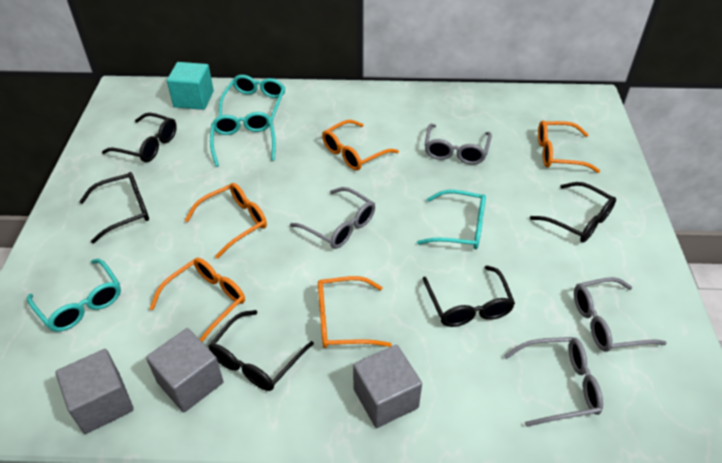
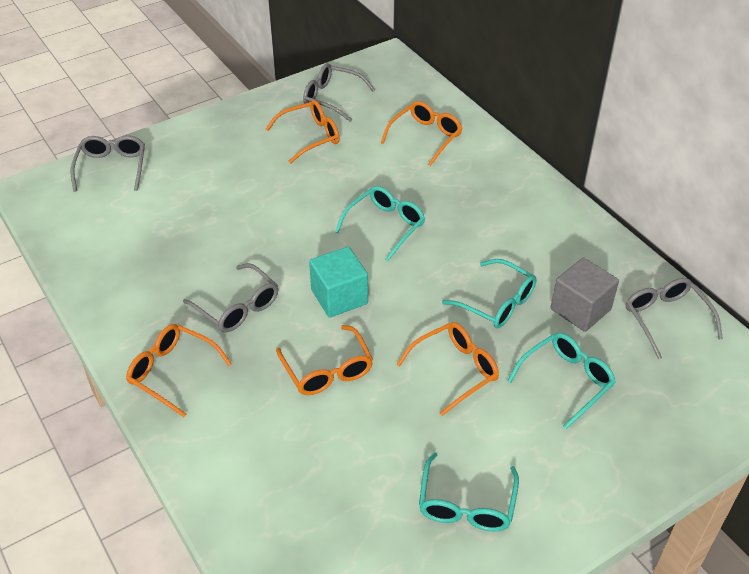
black glasses: 5 -> 0
grey cube: 3 -> 1

